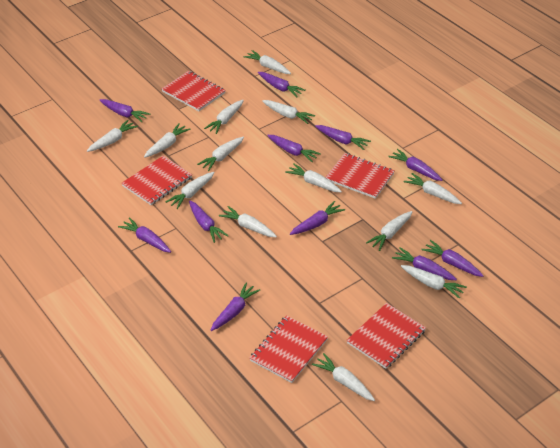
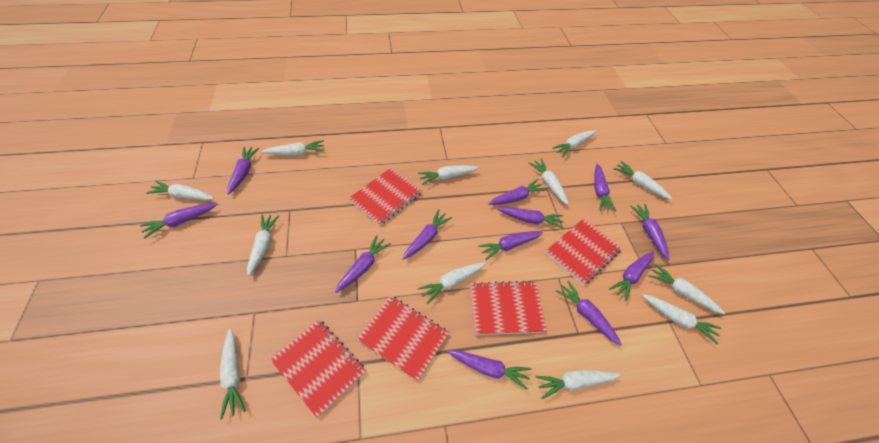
purple carrot: 11 -> 12
white carrot: 13 -> 12

